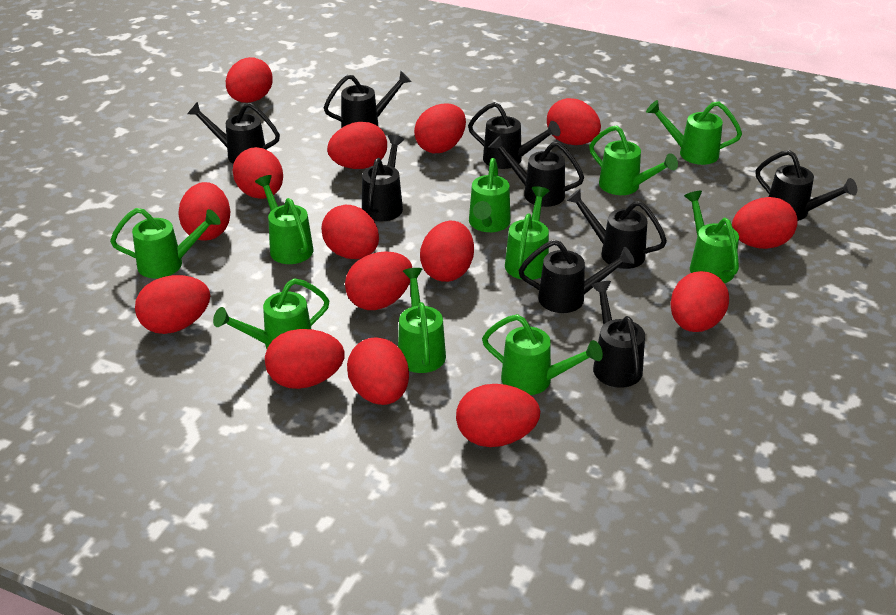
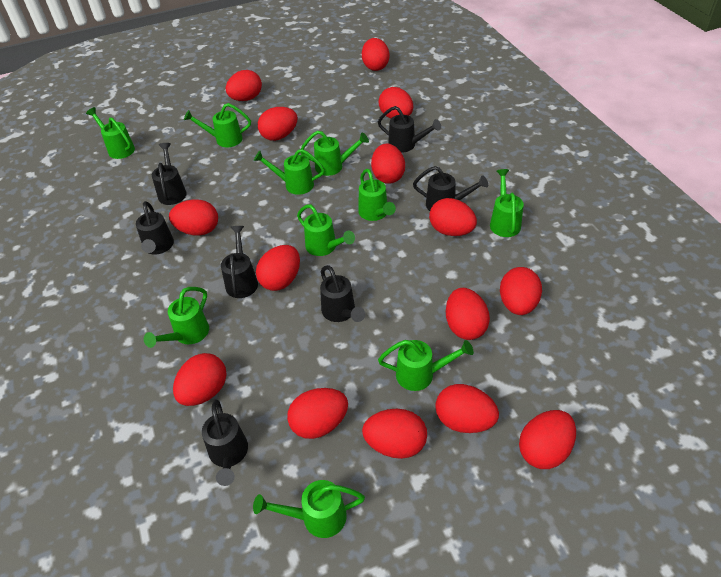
black watering can: 9 -> 7

